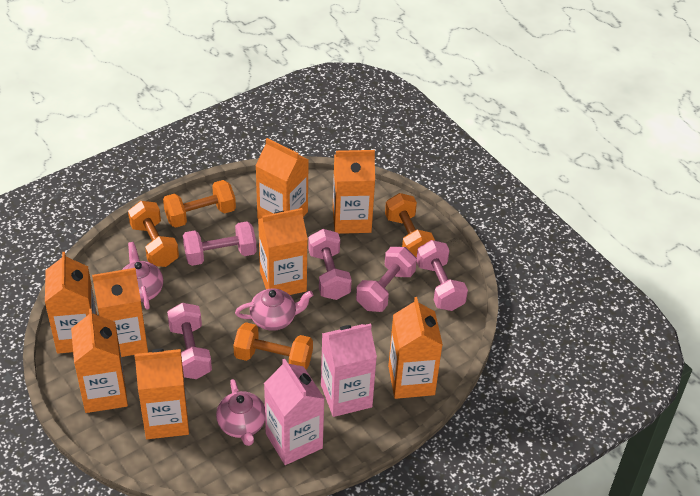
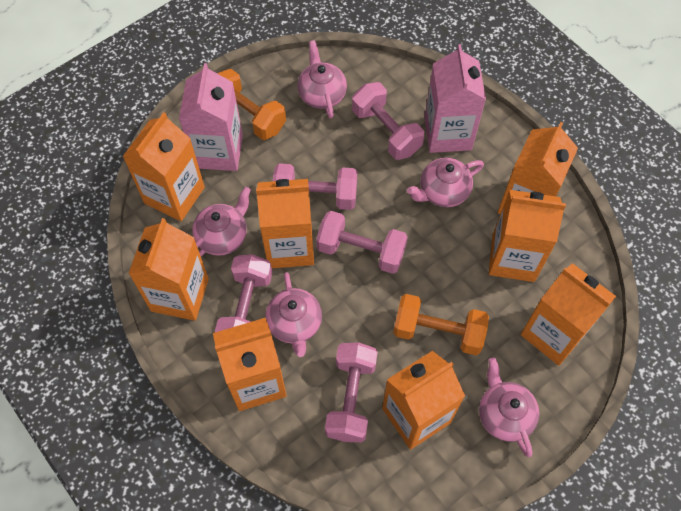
orange dumbbell: 4 -> 2
pink teapot: 3 -> 5

